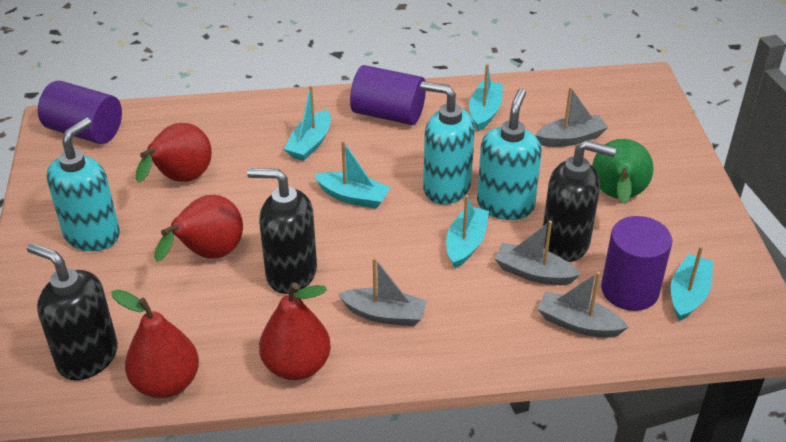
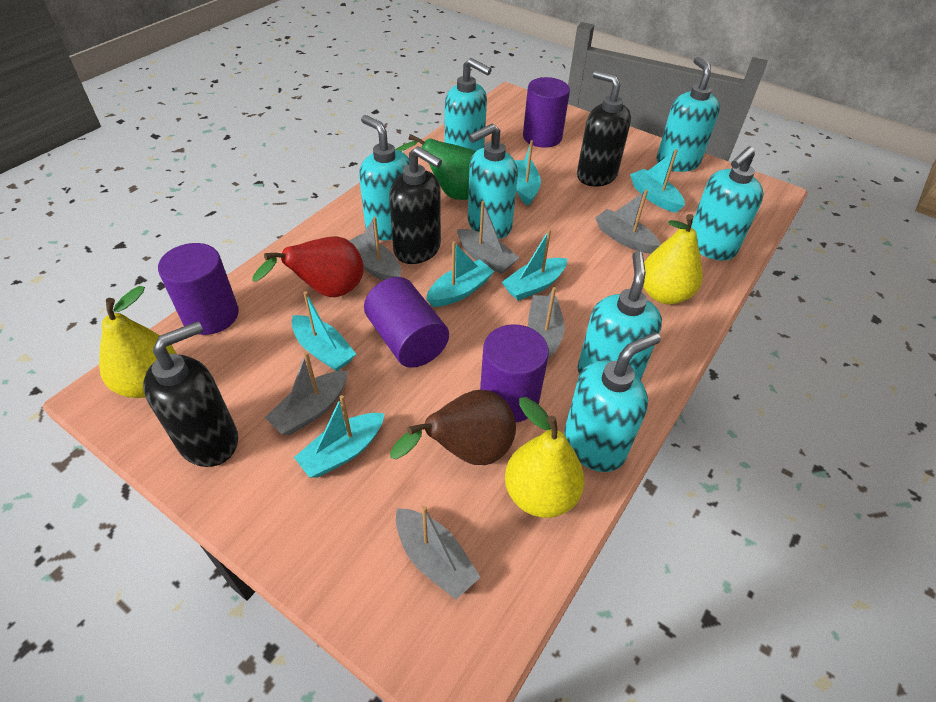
brown pear: 0 -> 1
grey boat: 4 -> 6
purple cylinder: 3 -> 4
red pear: 4 -> 1
turquoise boat: 5 -> 6
turquoise soap dispenser: 3 -> 7
yellow pear: 0 -> 3

